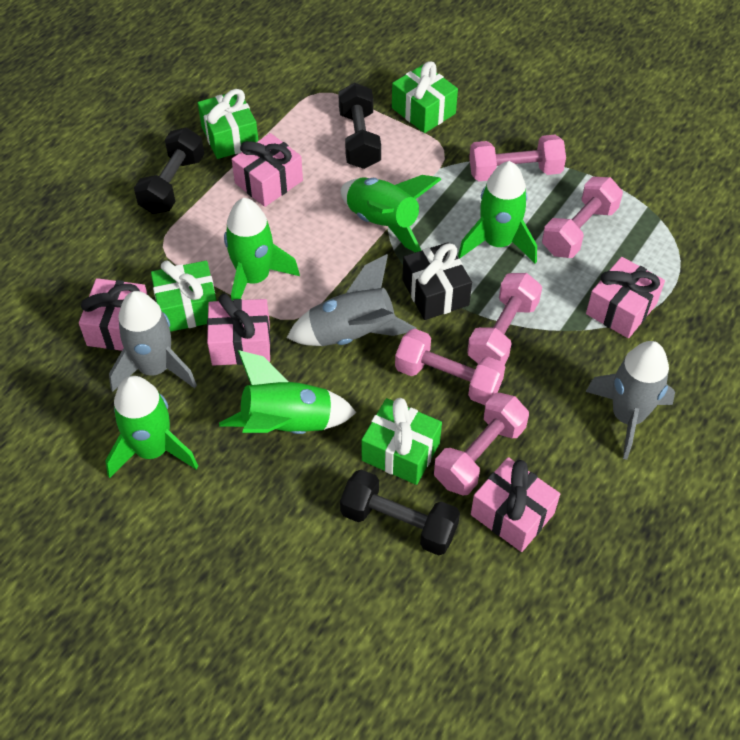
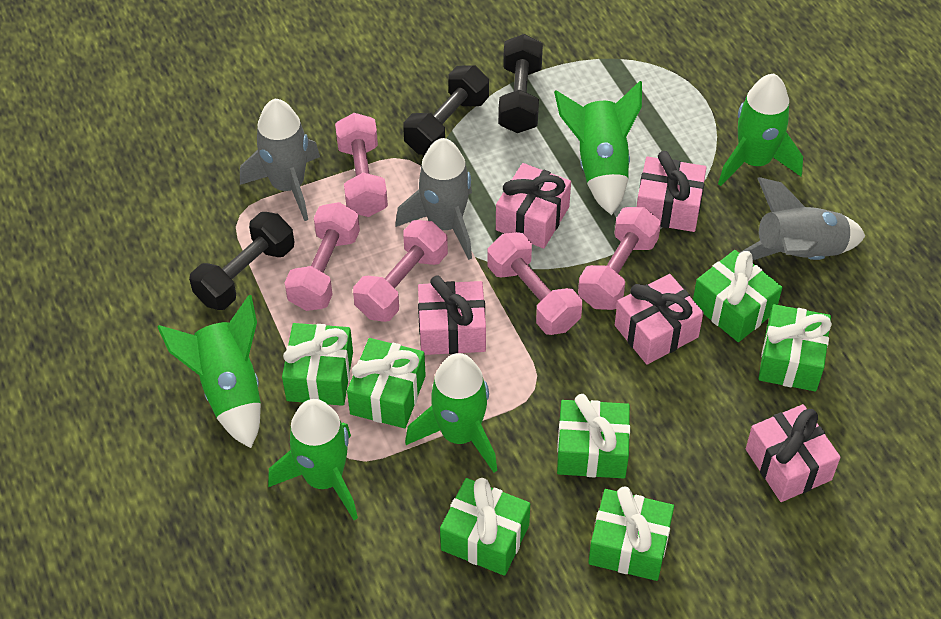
black gift: 1 -> 0
green gift: 4 -> 7

